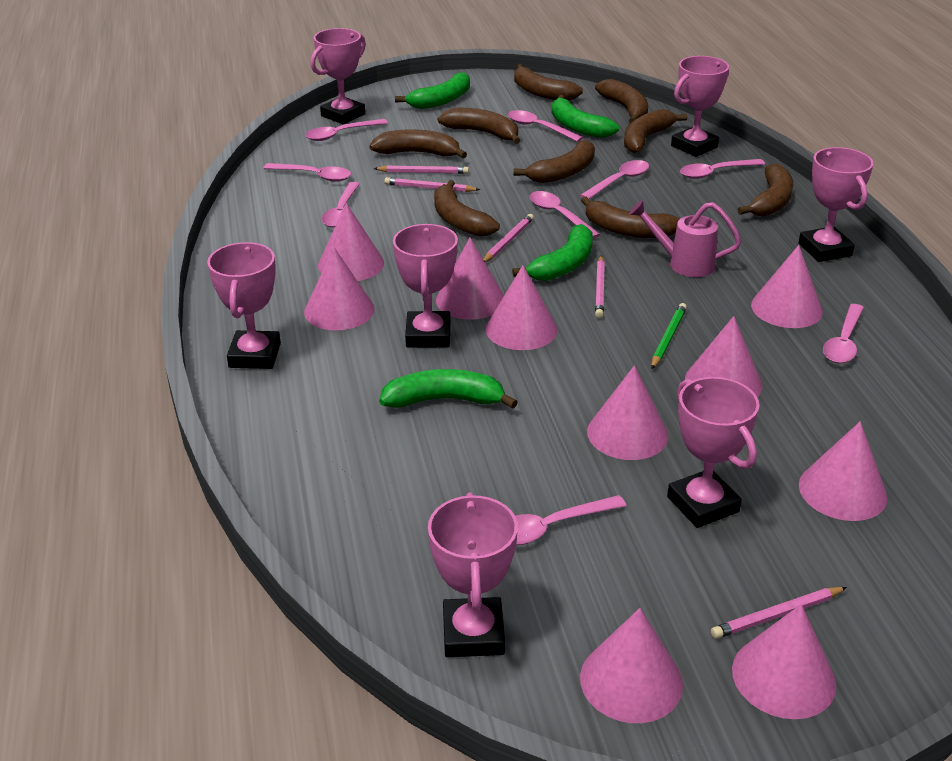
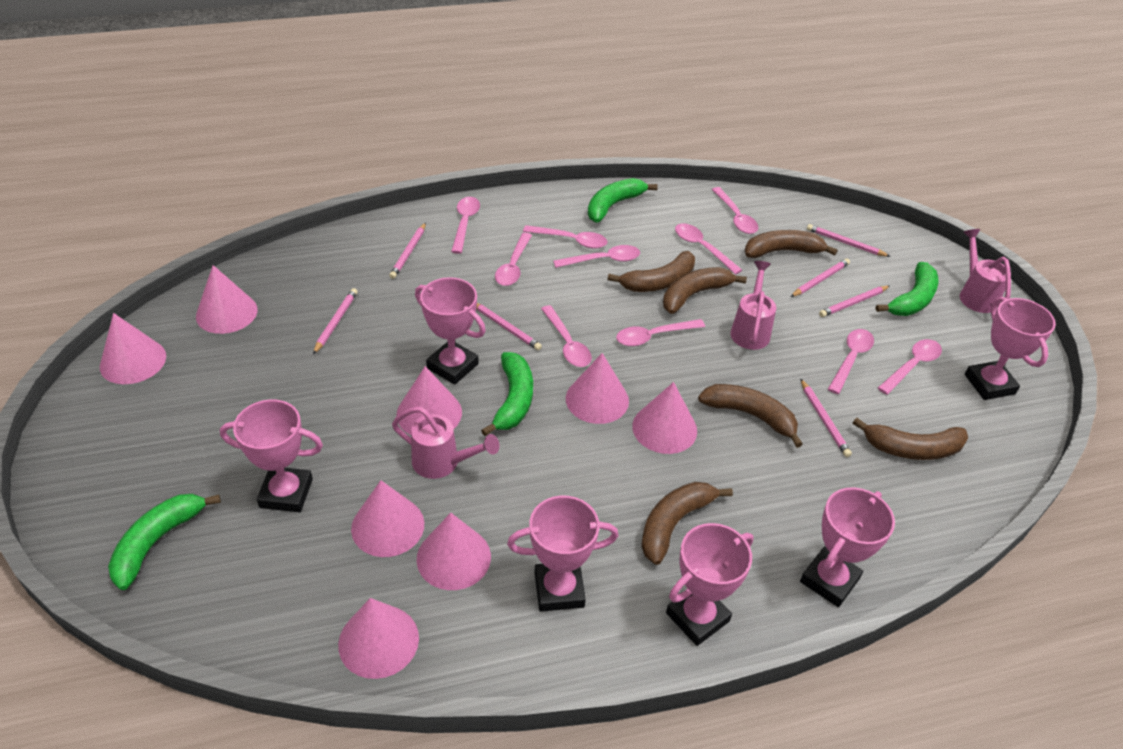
brown banana: 9 -> 6
green pencil: 1 -> 0
pink cone: 10 -> 8
pink pencil: 5 -> 7
pink spoon: 9 -> 10
pink trophy: 7 -> 6
pink watering can: 1 -> 3

